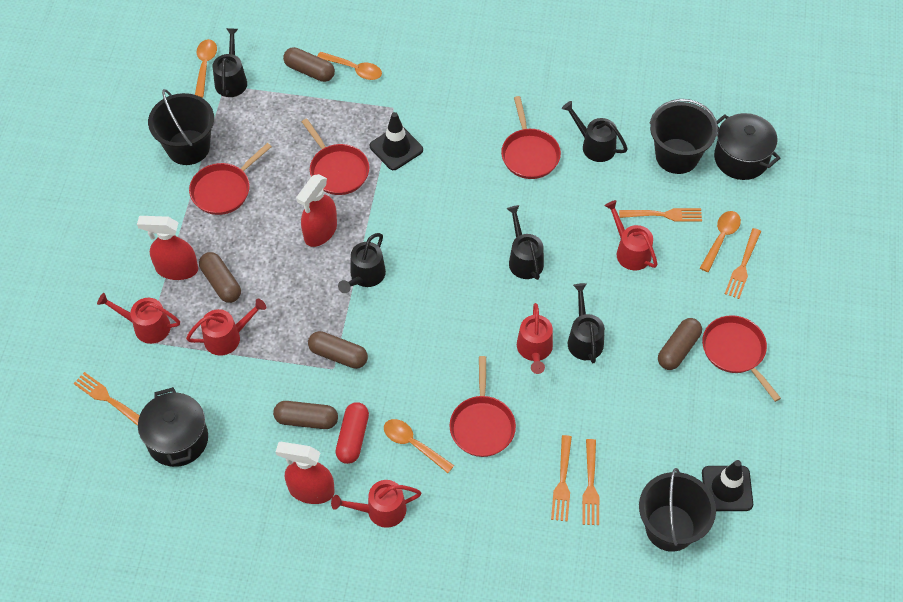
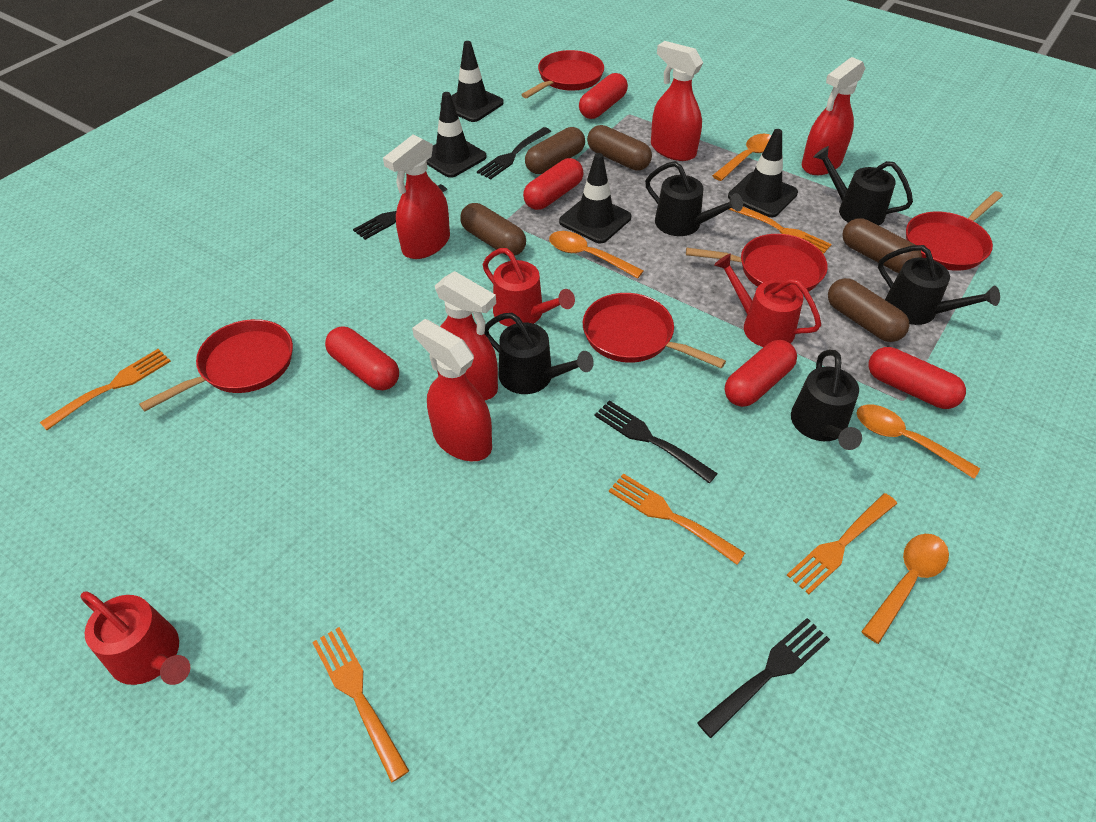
black bucket: 3 -> 0
black fork: 0 -> 4
black pot: 2 -> 0
black traffic cone: 2 -> 4
red capsule: 1 -> 5
red spray bottle: 3 -> 5
red watering can: 5 -> 3

